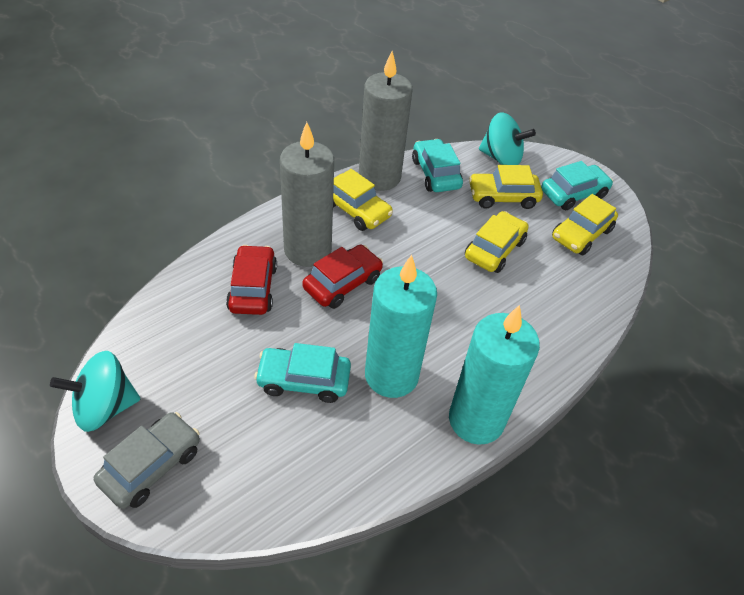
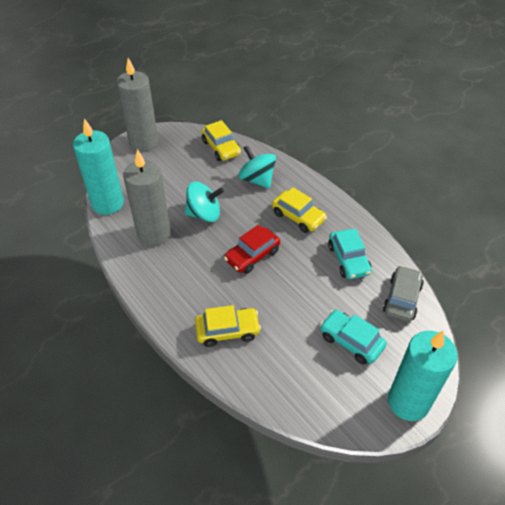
red car: 2 -> 1
turquoise car: 3 -> 2
yellow car: 4 -> 3

